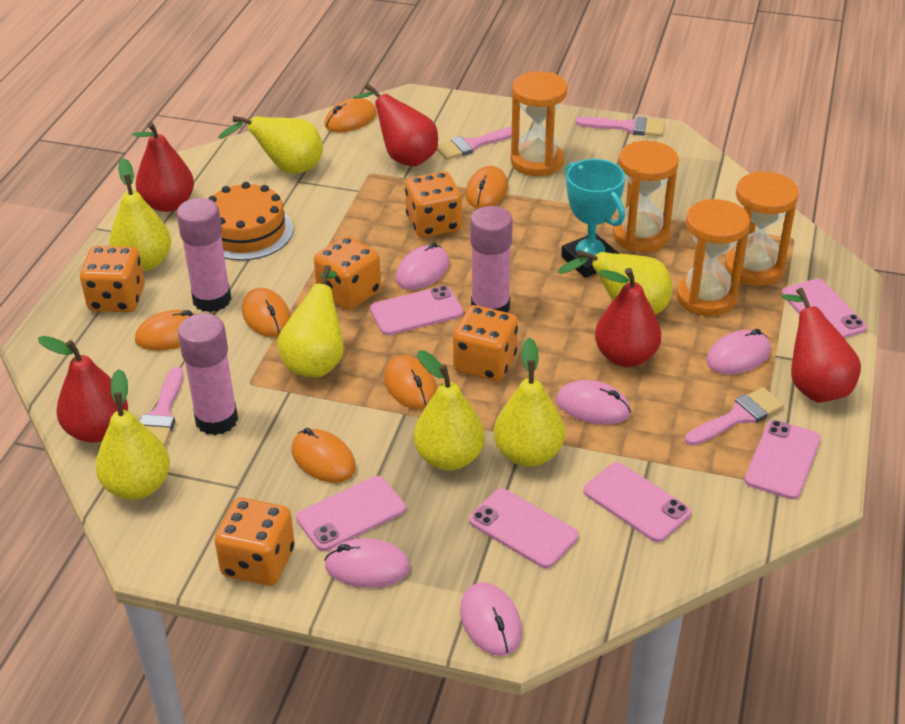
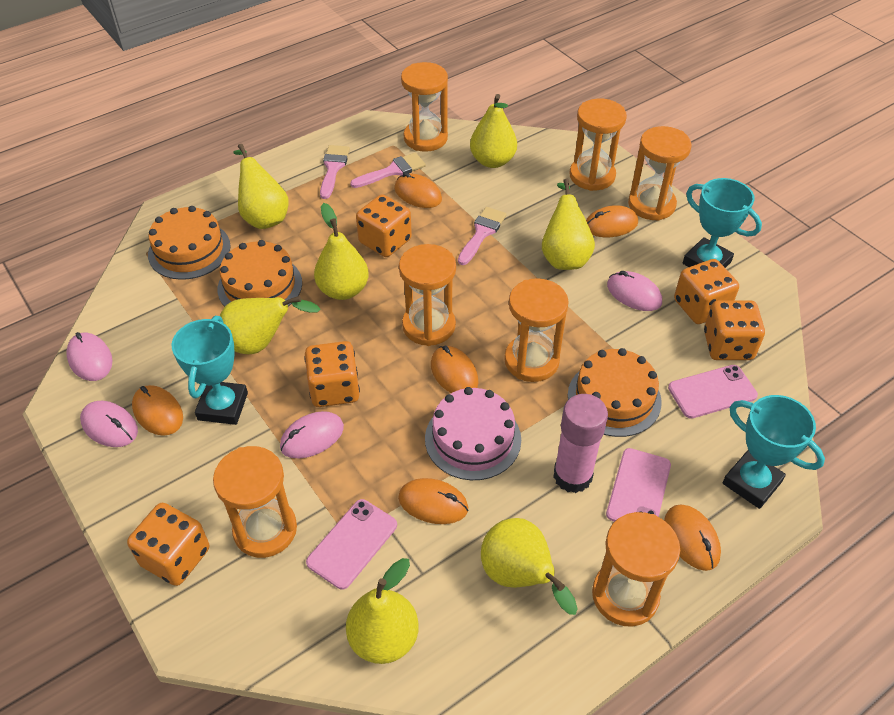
orange cake: 1 -> 3
orange hourglass: 4 -> 7
pink brush: 4 -> 3
pink cake: 0 -> 1
pink glue stick: 3 -> 1
pink mouse: 5 -> 4
pink phone: 6 -> 3
red pear: 5 -> 0
turquoise trophy: 1 -> 3

